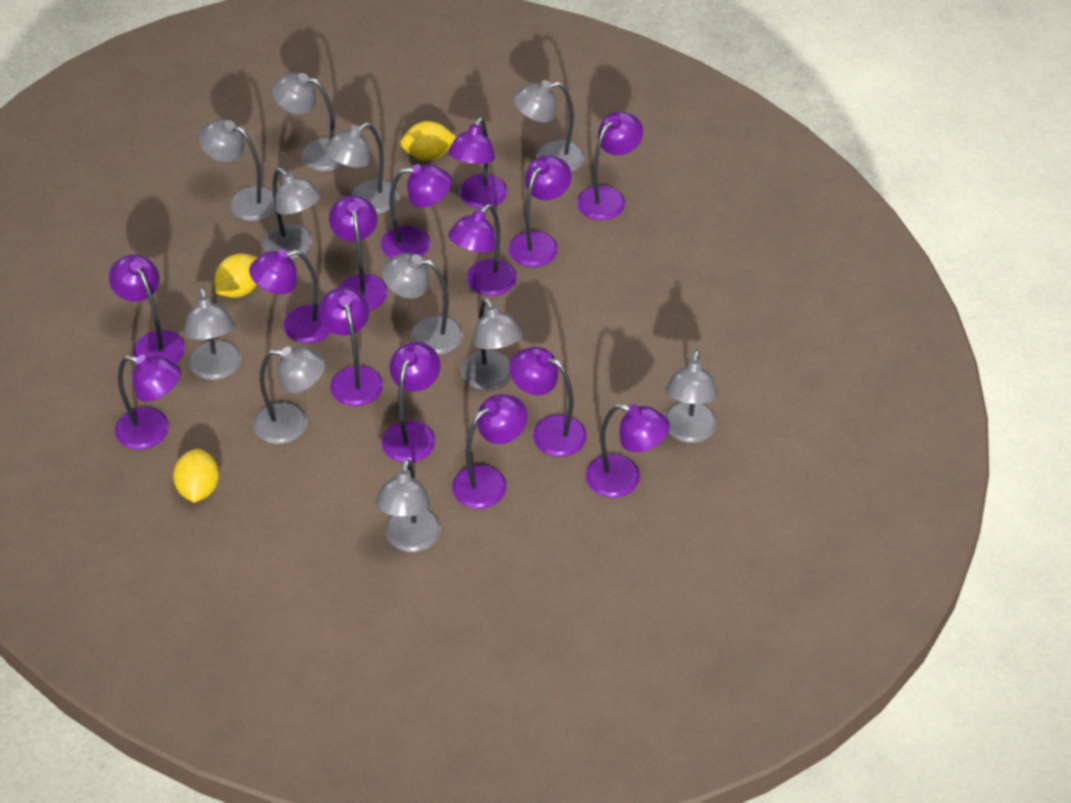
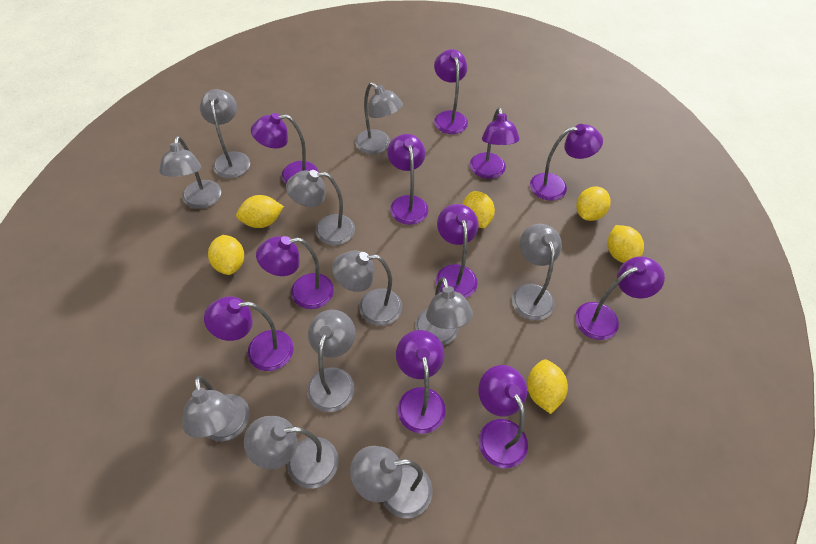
purple lamp: 14 -> 11
yellow lemon: 3 -> 6

